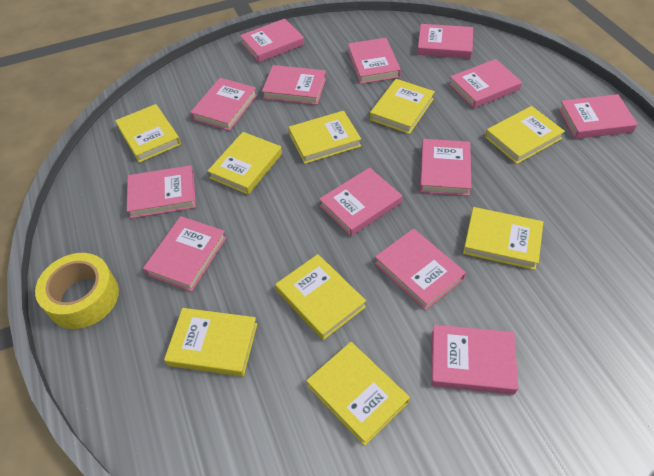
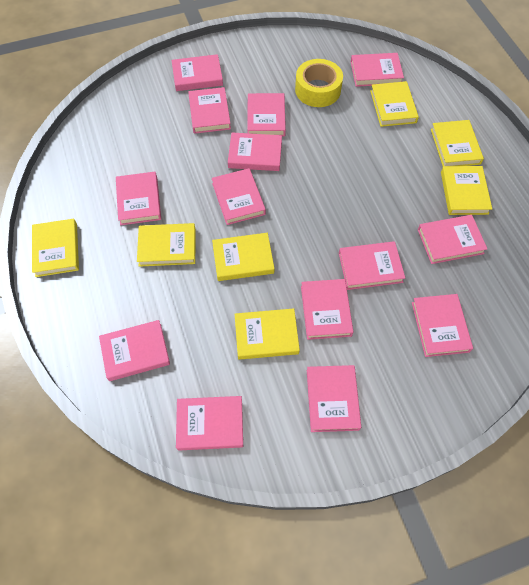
pink book: 13 -> 14
yellow book: 9 -> 7

